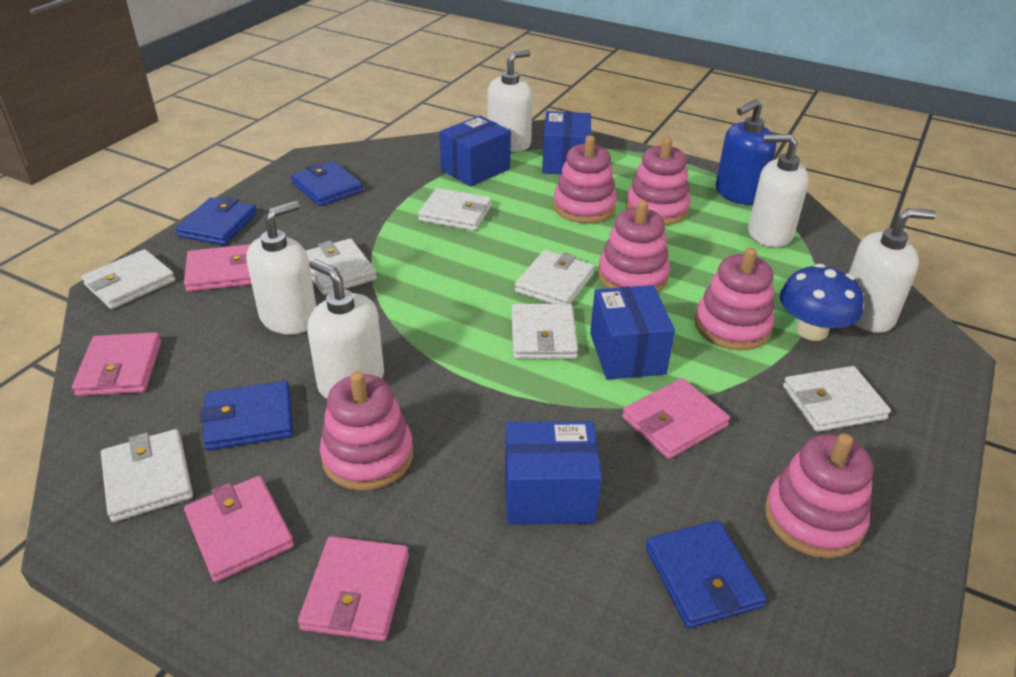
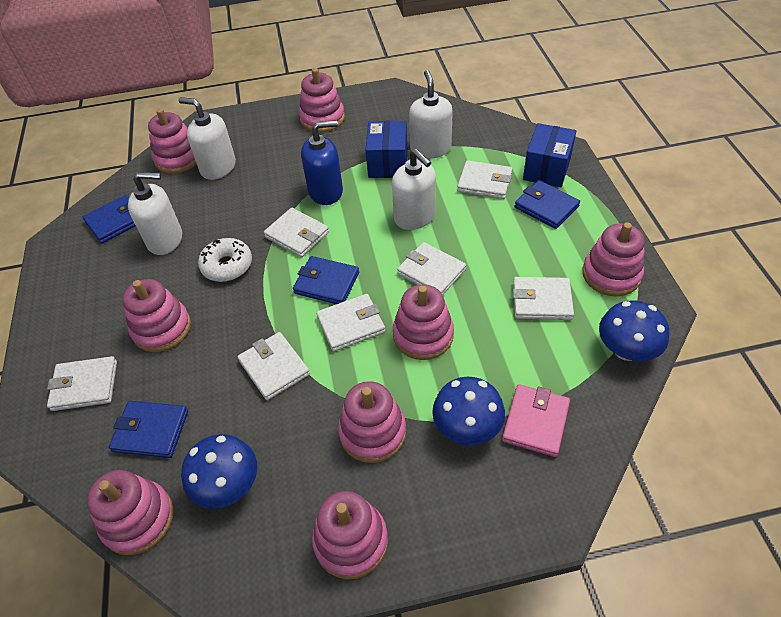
blue box: 4 -> 2
blue mushroom: 1 -> 3
pink stacking toy: 6 -> 8
pink wallet: 5 -> 1
white donut: 0 -> 1
white soap dispenser: 5 -> 4

